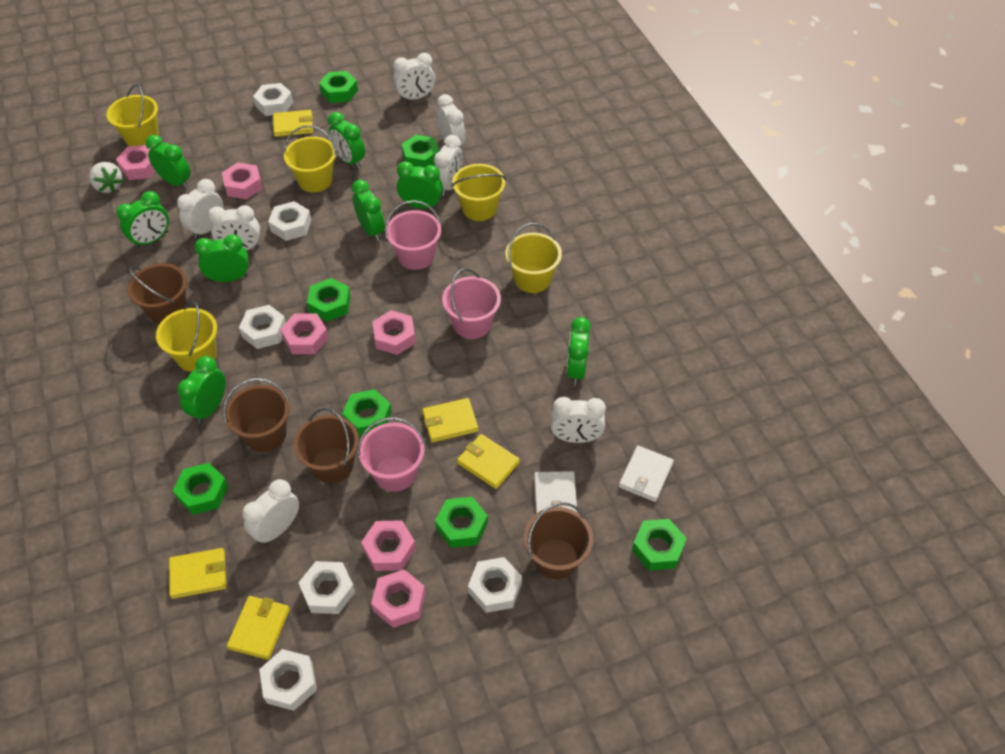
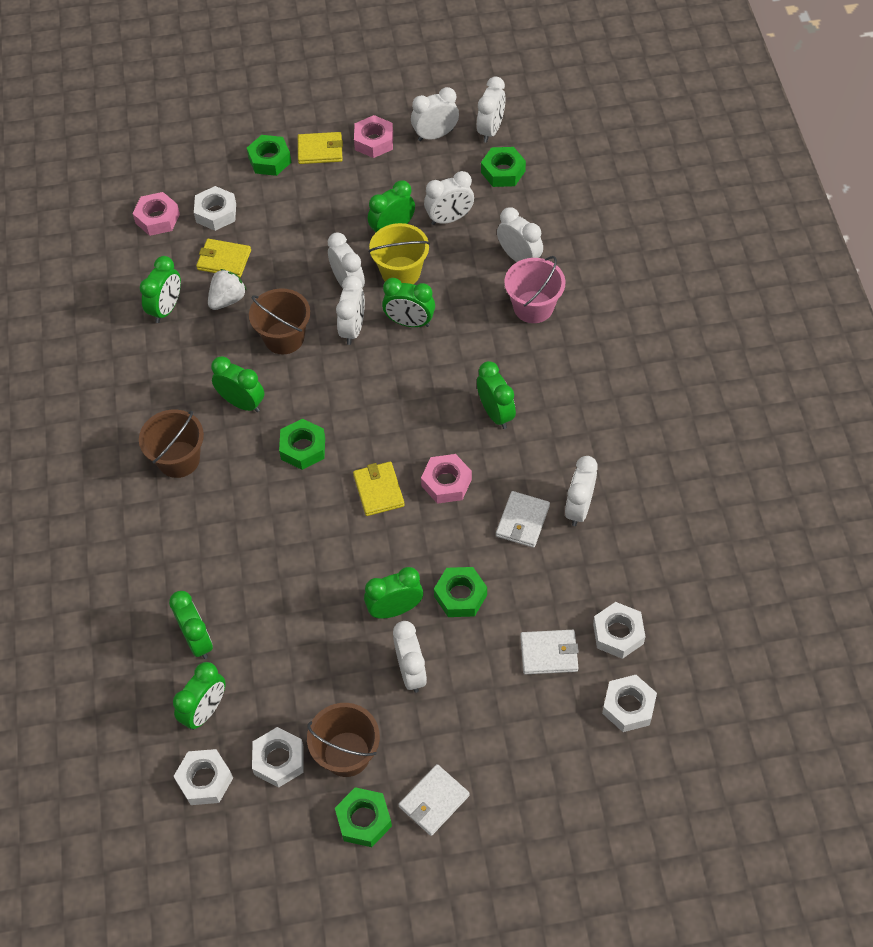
brown bucket: 4 -> 3
green nut: 7 -> 5
pink bucket: 3 -> 1
pink nut: 6 -> 3
white clock: 7 -> 8
white nut: 6 -> 5
white wallet: 2 -> 3
yellow bucket: 5 -> 1
yellow wallet: 5 -> 3

